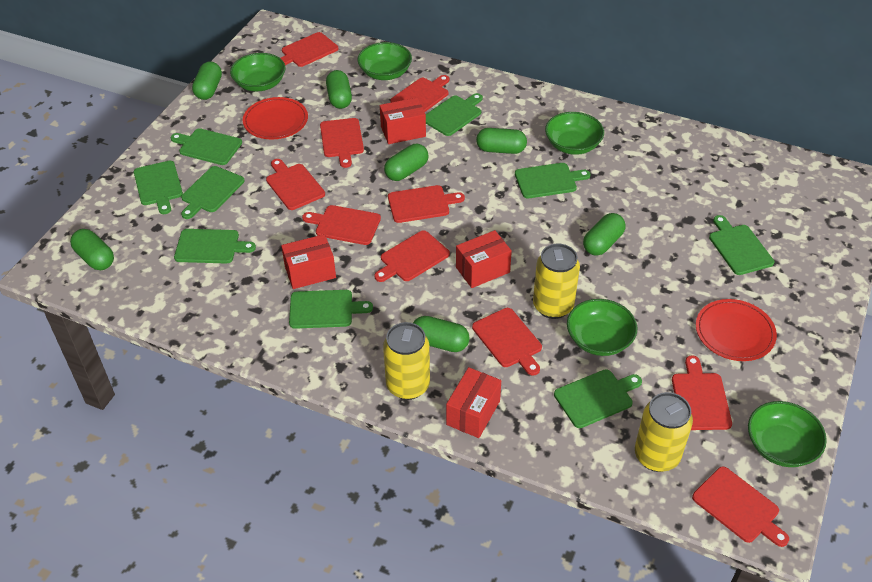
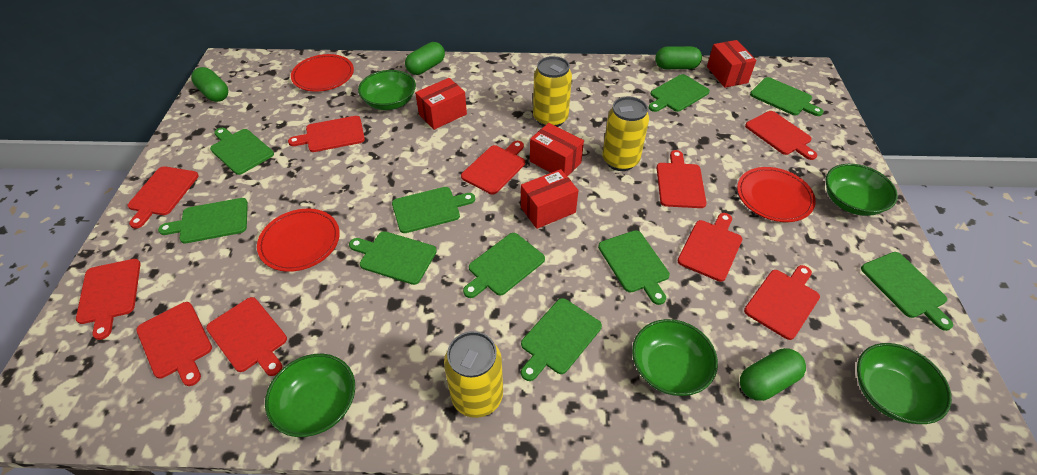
green capsule: 7 -> 4
green cutting board: 9 -> 10
red plate: 2 -> 3

